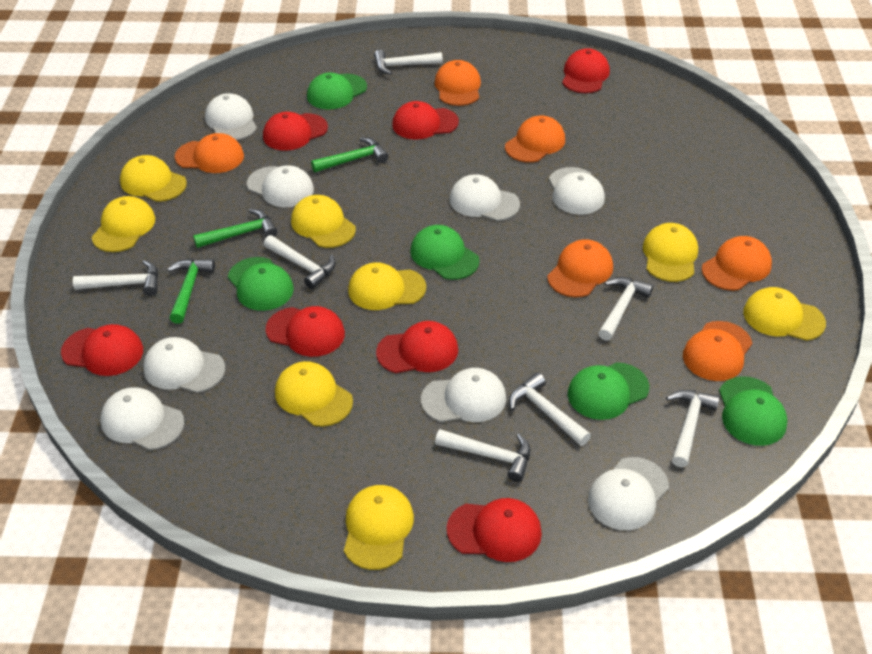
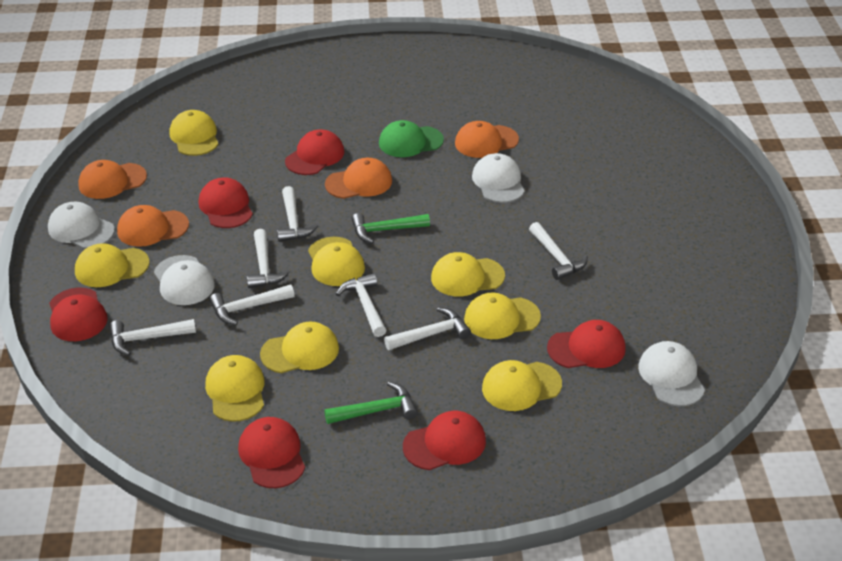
green cap: 5 -> 1
green hammer: 3 -> 2
orange cap: 6 -> 4
red cap: 7 -> 6
white cap: 8 -> 4

